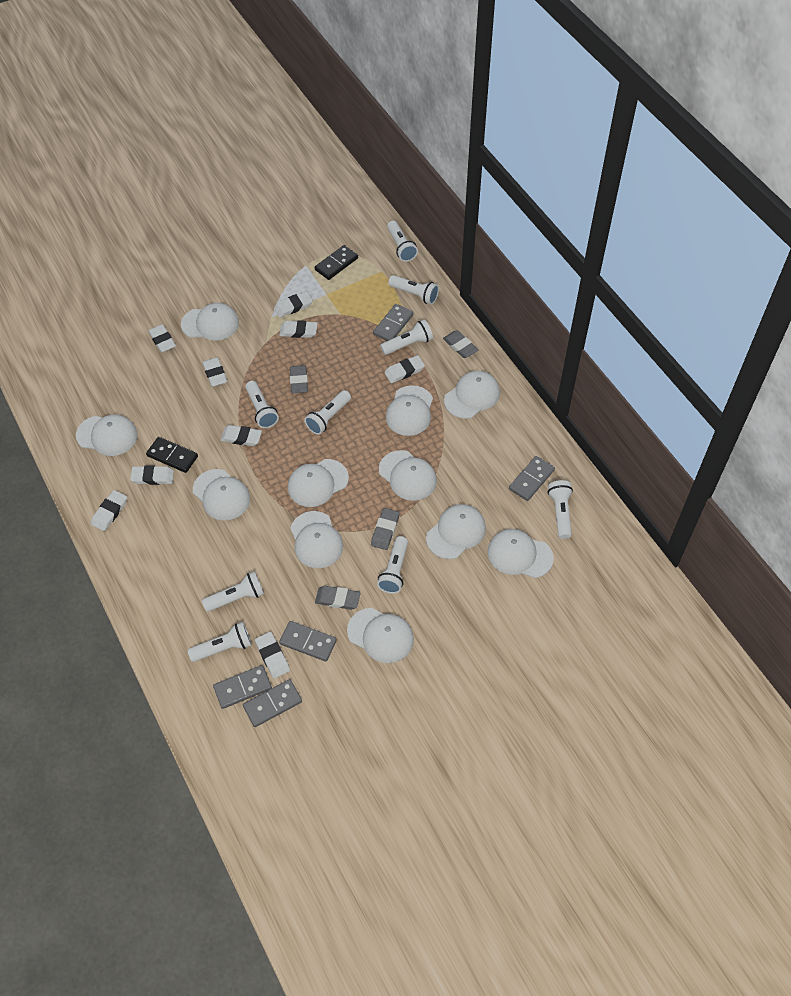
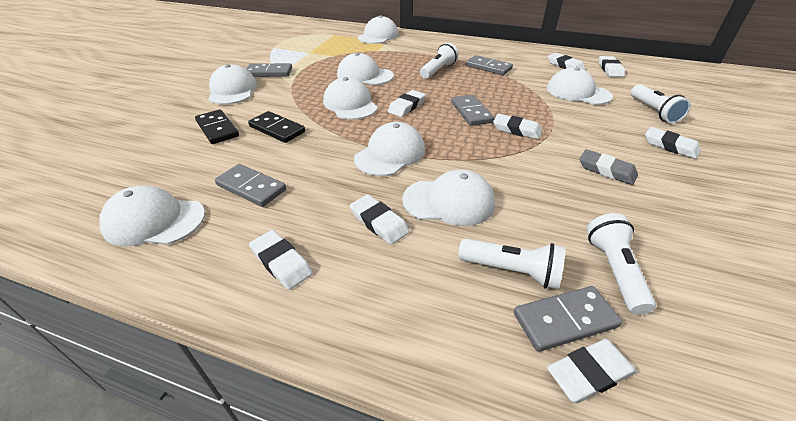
grey eraser: 4 -> 1
white cap: 11 -> 8
white eraser: 9 -> 8
white flashlight: 9 -> 4

